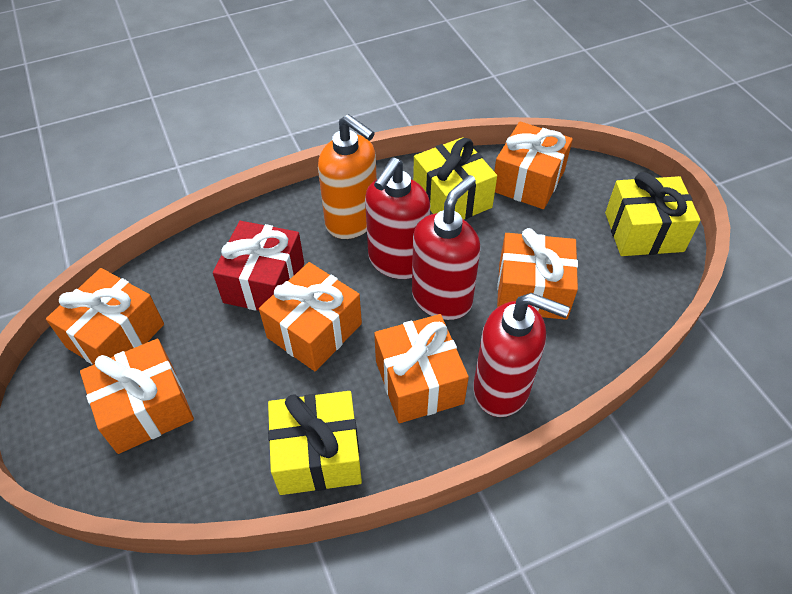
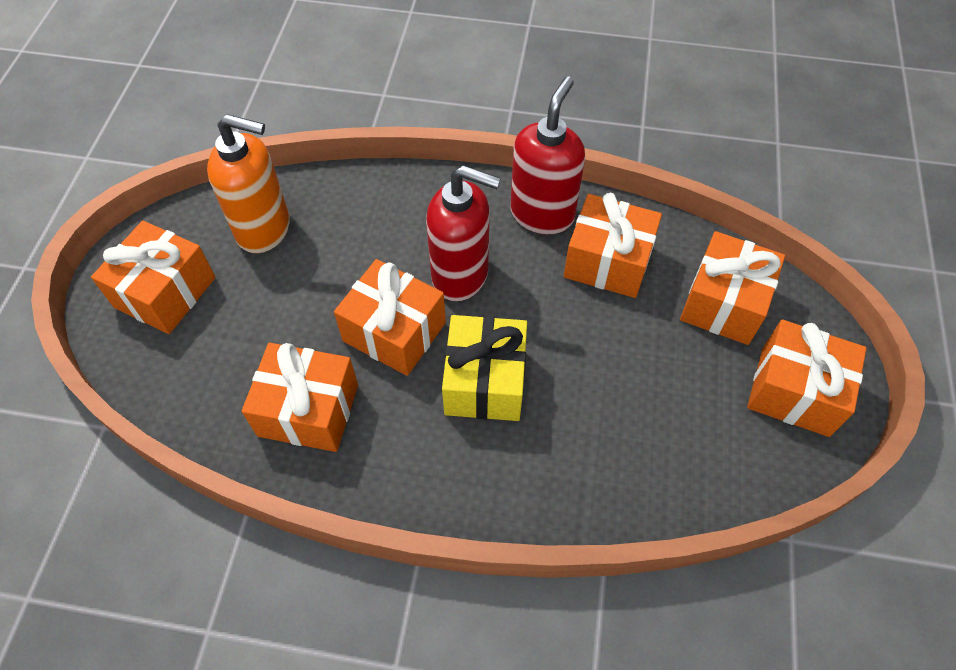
red gift: 1 -> 0
red soap dispenser: 3 -> 2
yellow gift: 3 -> 1

